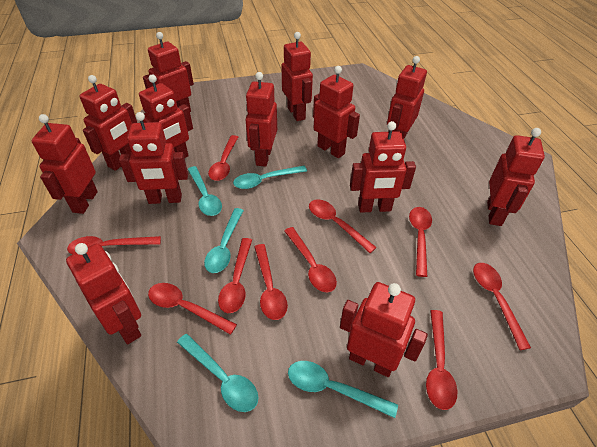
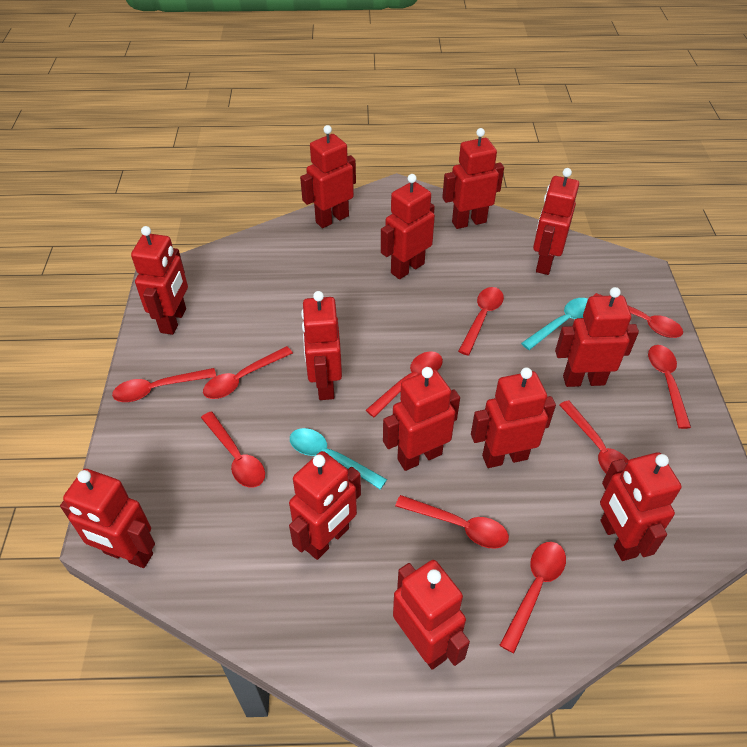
turquoise spoon: 5 -> 2

